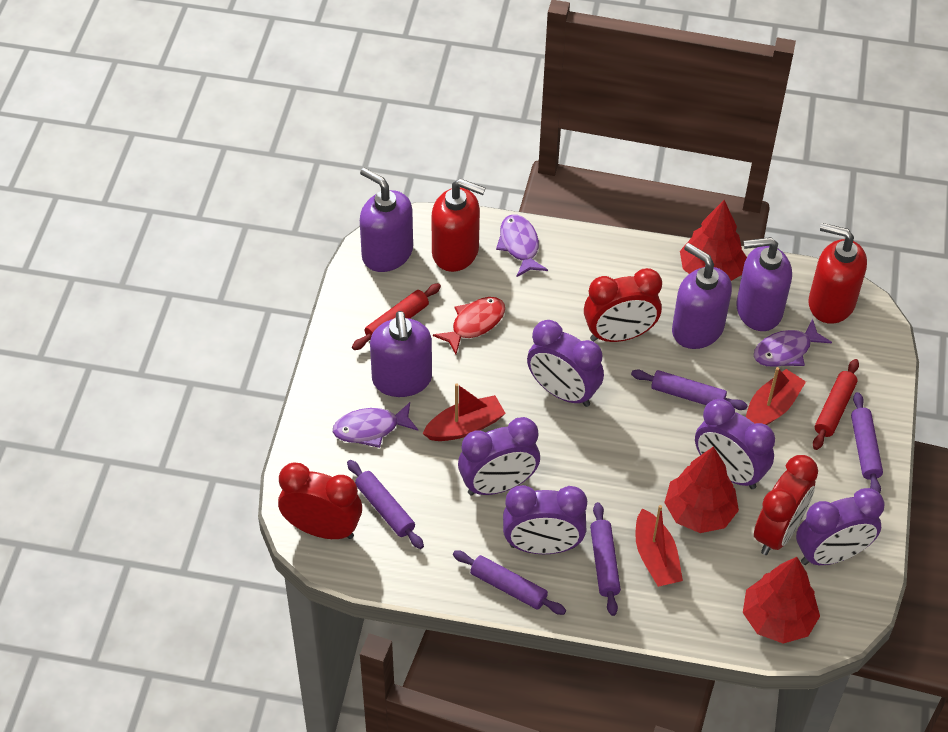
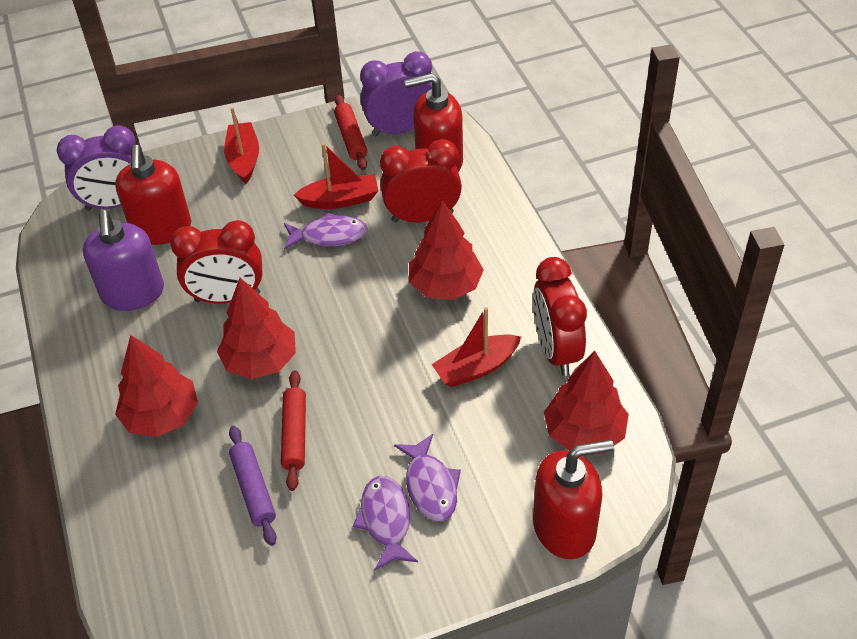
purple clock: 5 -> 2
purple rolling pin: 5 -> 1
purple soap dispenser: 4 -> 1
red fish: 1 -> 0
red soap dispenser: 2 -> 3
red tree: 3 -> 4

